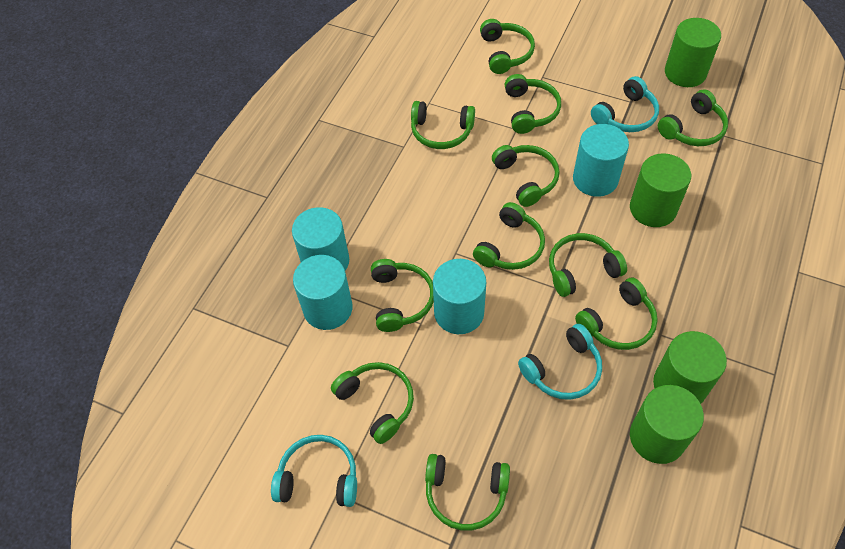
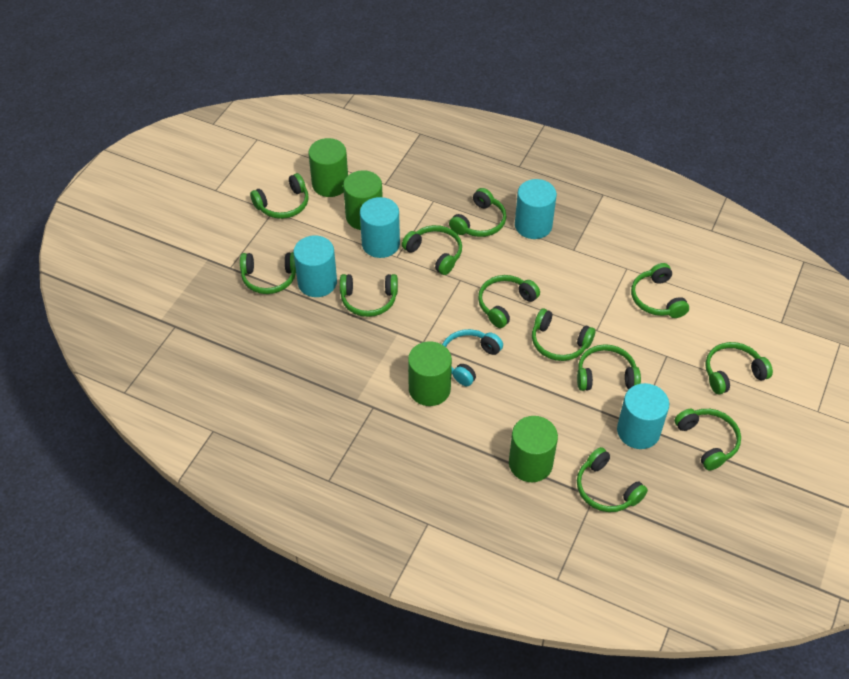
green headphones: 11 -> 12
turquoise headphones: 3 -> 1

